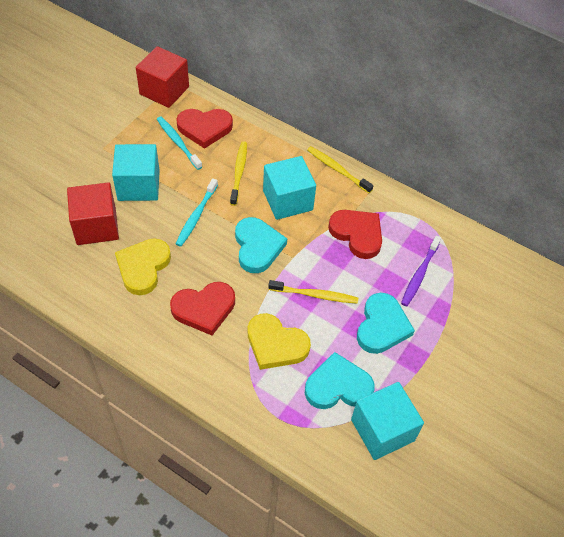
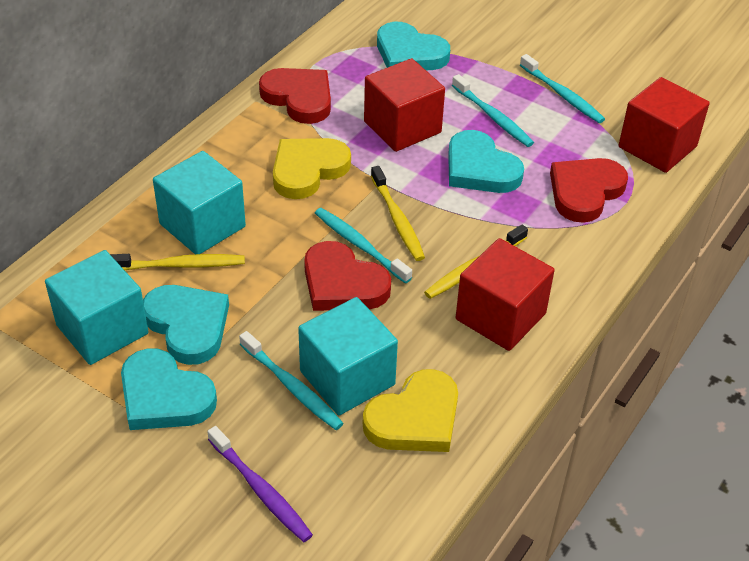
red cube: 2 -> 3
turquoise heart: 3 -> 4
turquoise toothbrush: 2 -> 4

